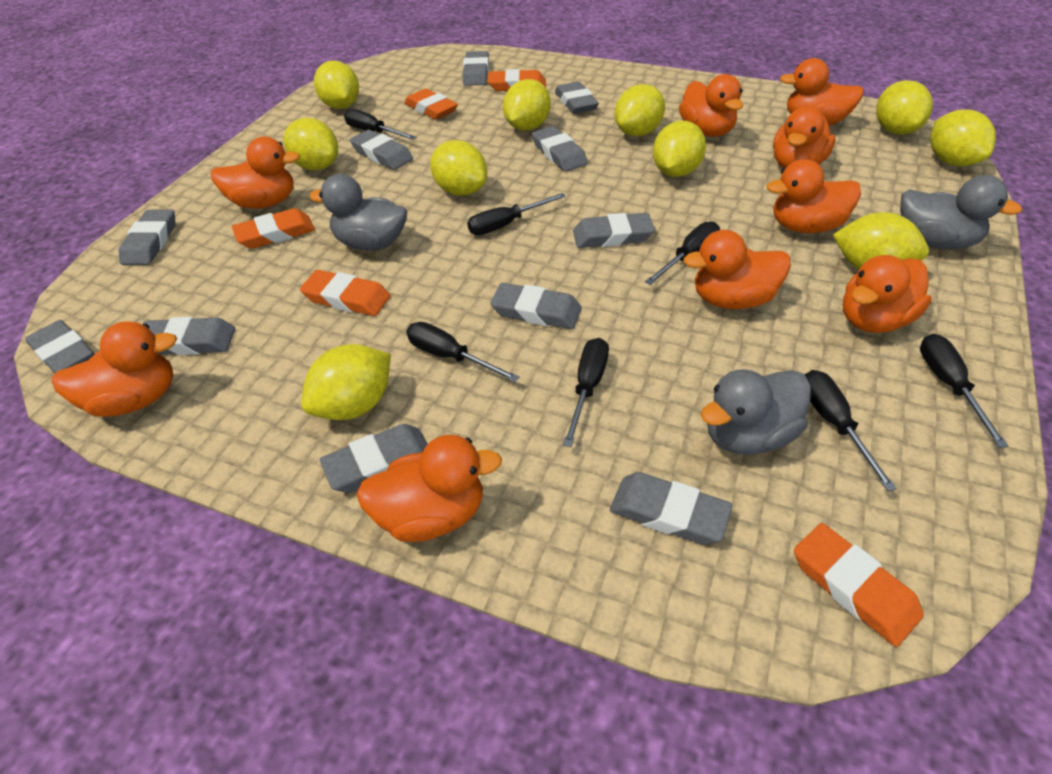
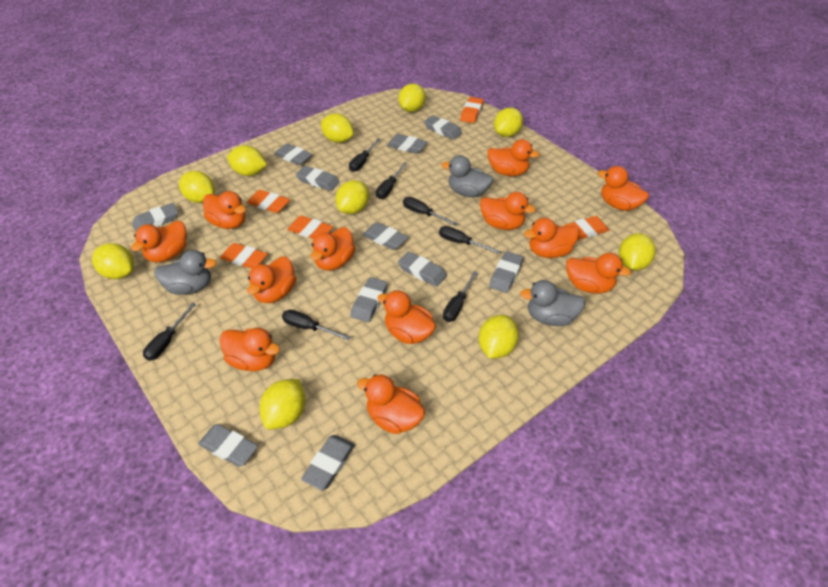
orange duck: 9 -> 12

